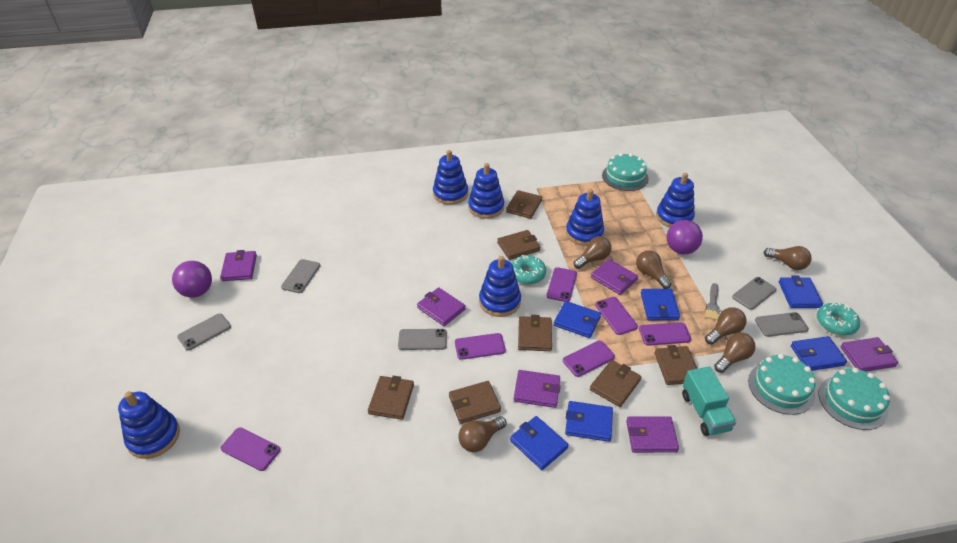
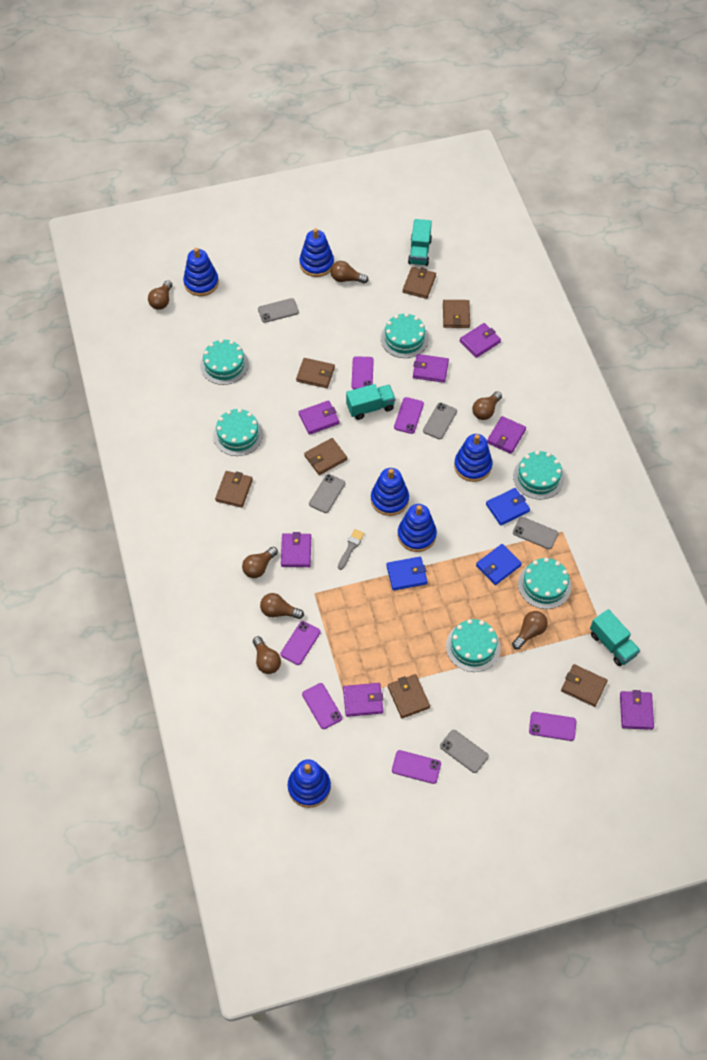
blue wallet: 6 -> 3
brown light bulb: 6 -> 7
purple ball: 2 -> 0
purple wallet: 6 -> 7
turquoise cake: 3 -> 6
turquoise donut: 2 -> 0
turquoise truck: 1 -> 3

